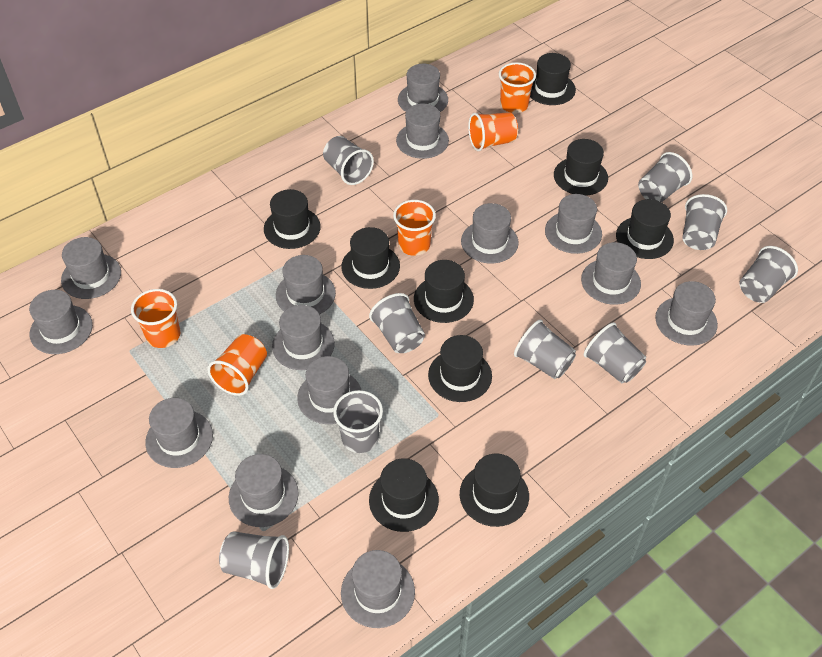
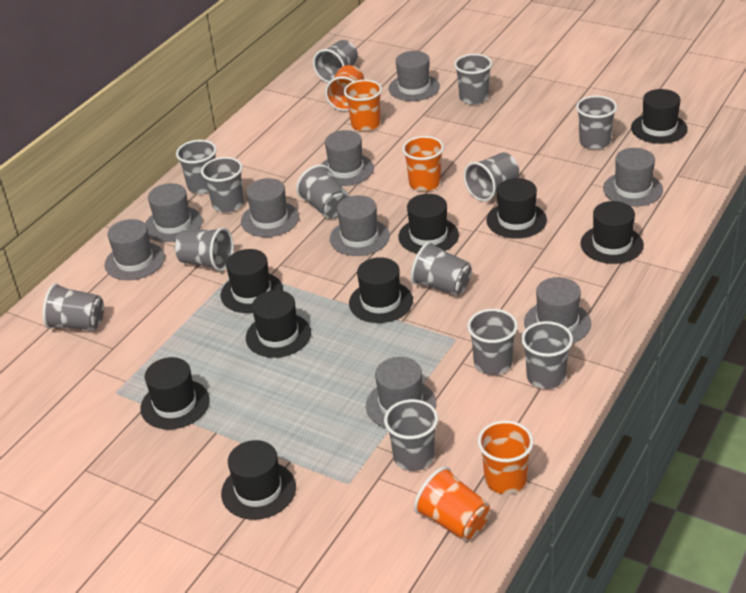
grey cup: 9 -> 13
grey hat: 14 -> 9

